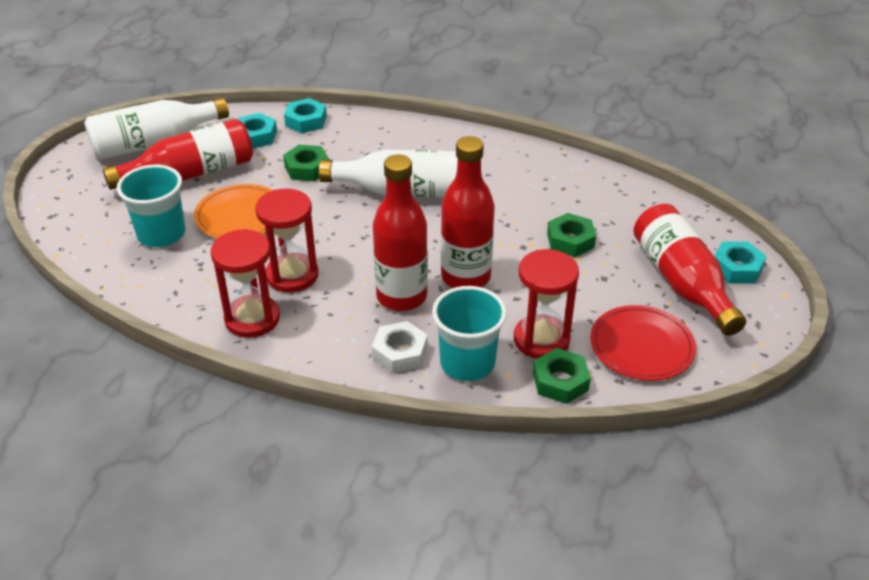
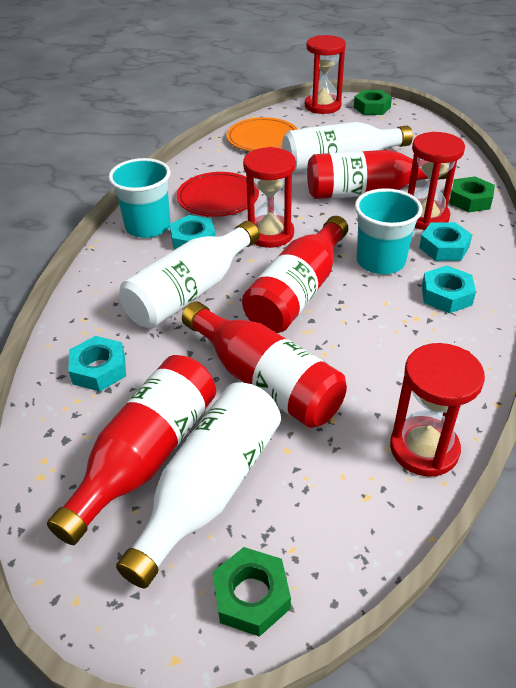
red hourglass: 3 -> 4
turquoise nut: 3 -> 4
white bottle: 2 -> 3
white nut: 1 -> 0

